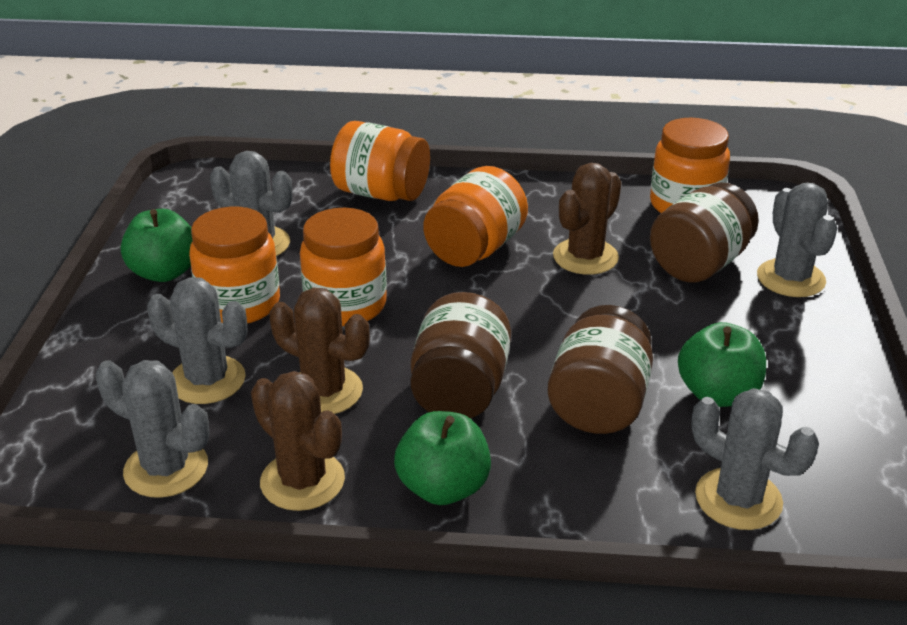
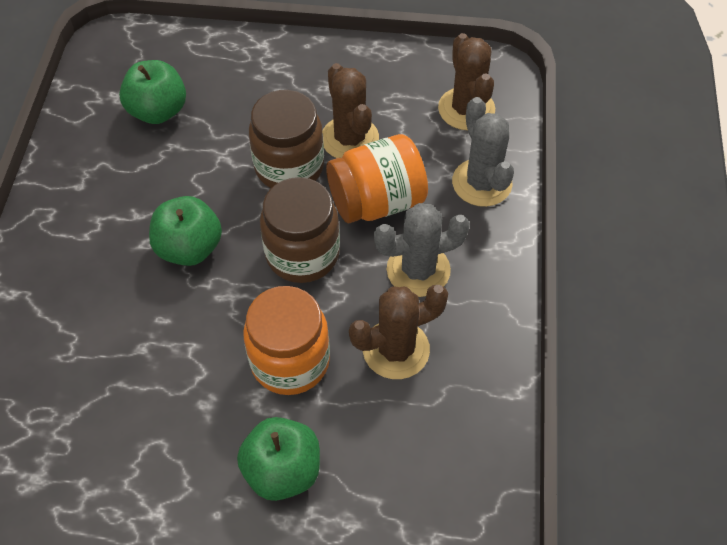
brown jar: 3 -> 2
grey cactus: 5 -> 2
orange jar: 5 -> 2

